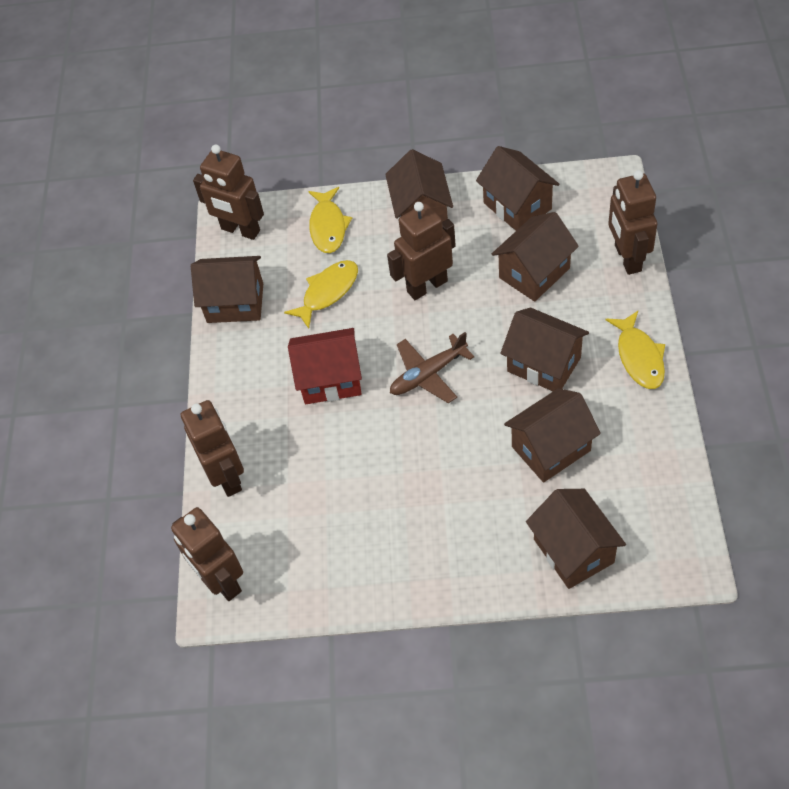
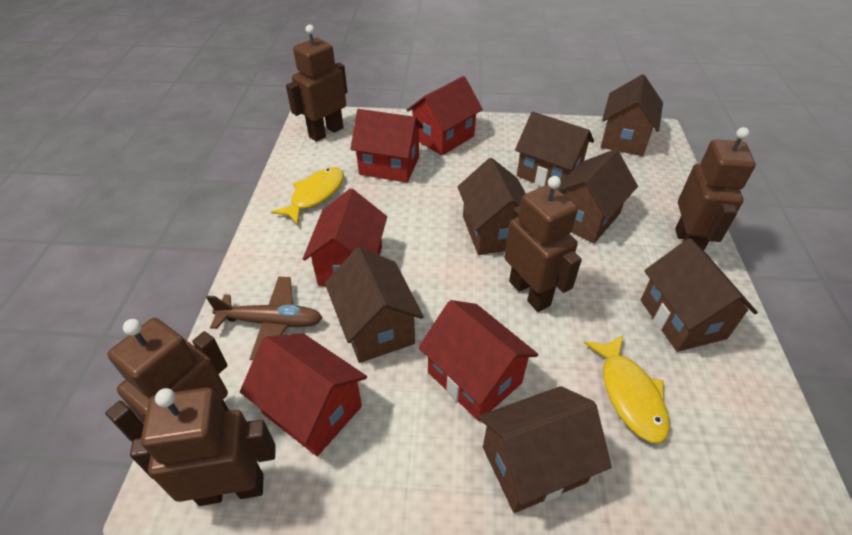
red house: 1 -> 5
yellow fish: 3 -> 2

